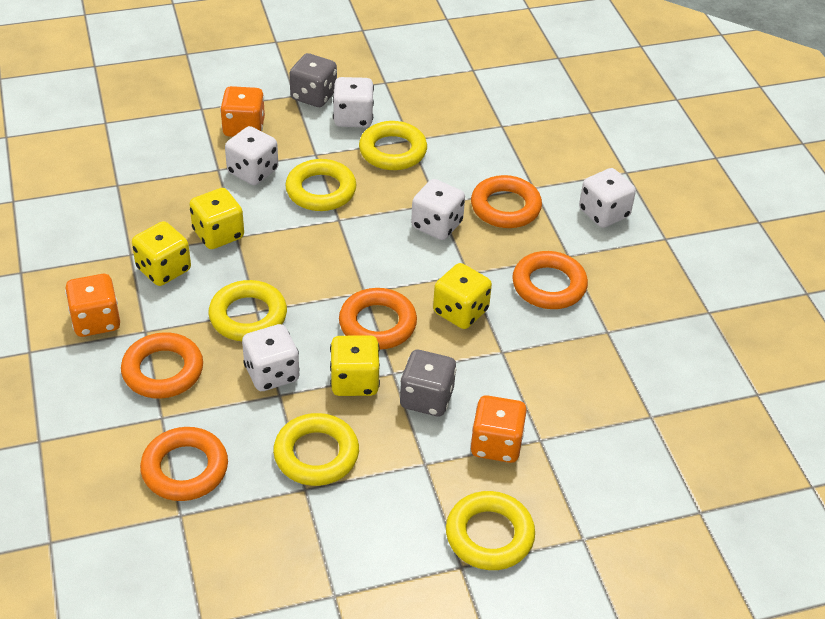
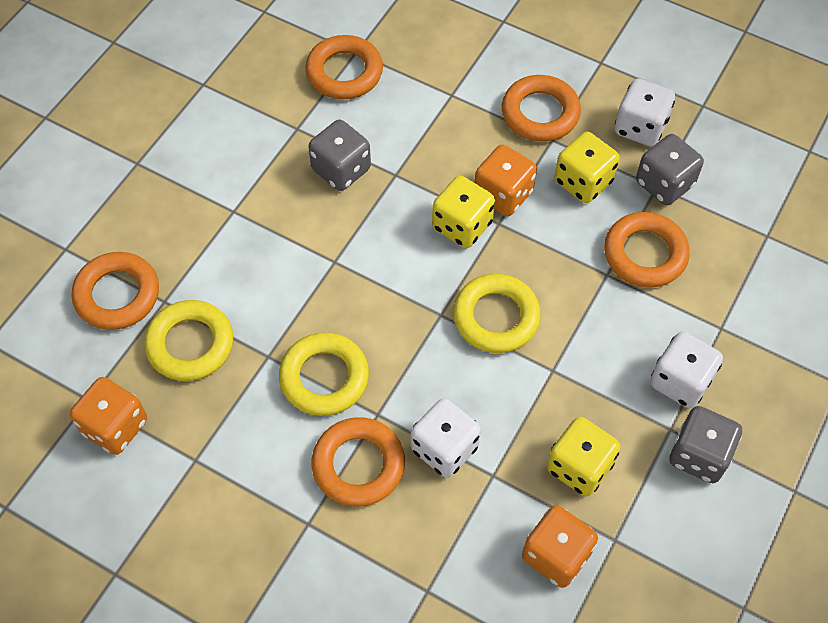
grey dice: 2 -> 3
white dice: 5 -> 3
yellow dice: 4 -> 3
yellow ring: 5 -> 3

